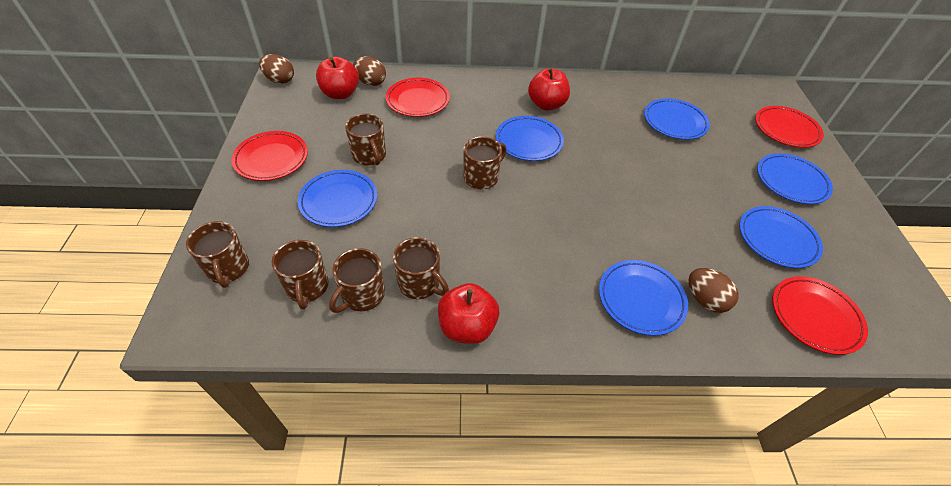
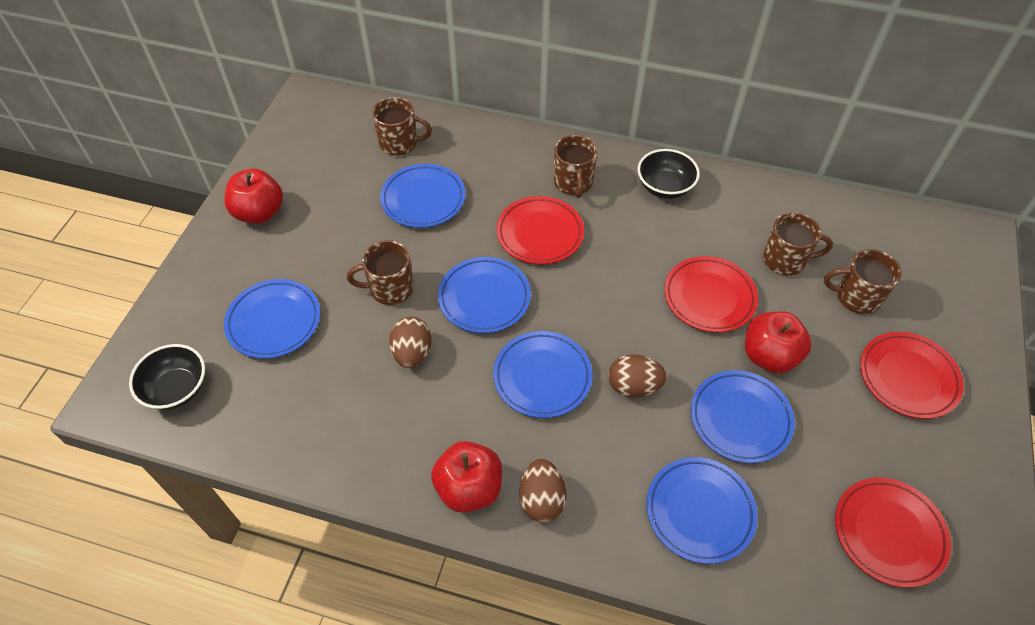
black bowl: 0 -> 2
brown mug: 6 -> 5

